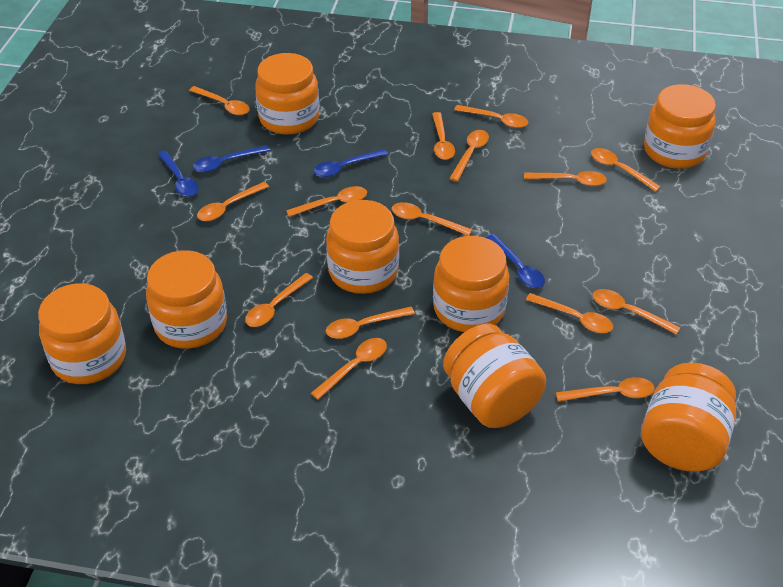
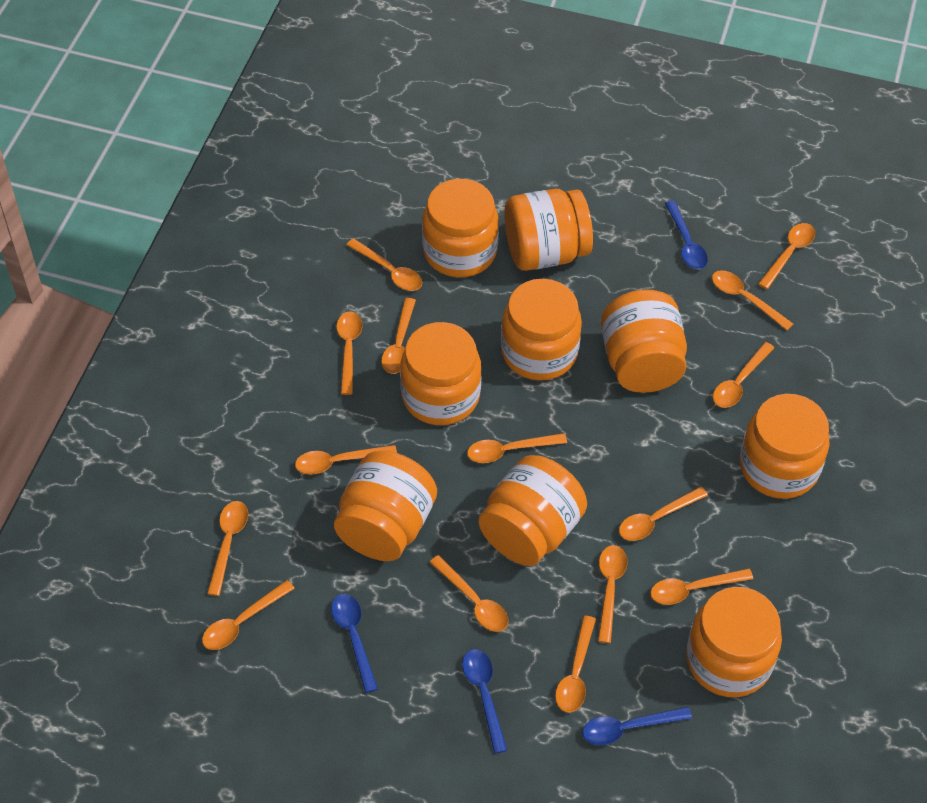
orange jar: 8 -> 9

